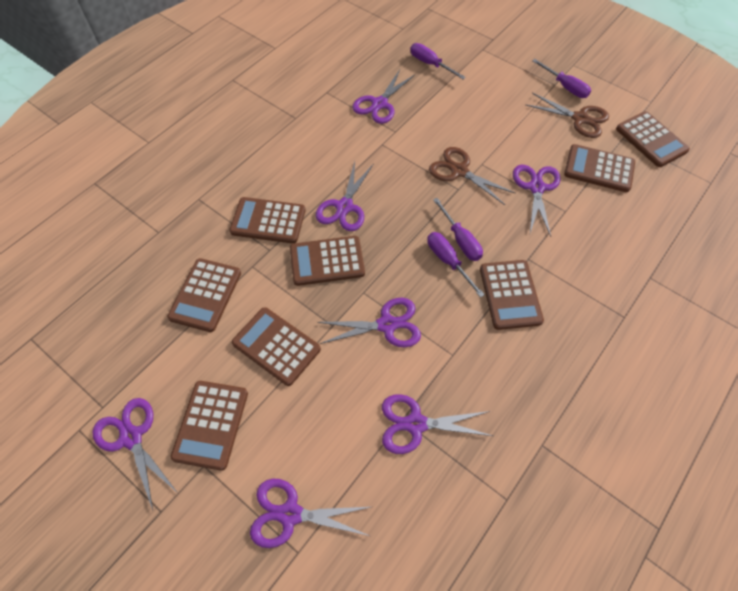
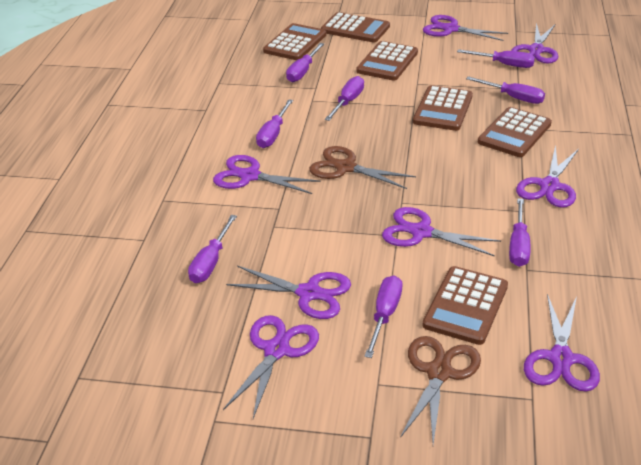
brown calculator: 8 -> 6
purple scissors: 7 -> 8
purple screwdriver: 4 -> 8

